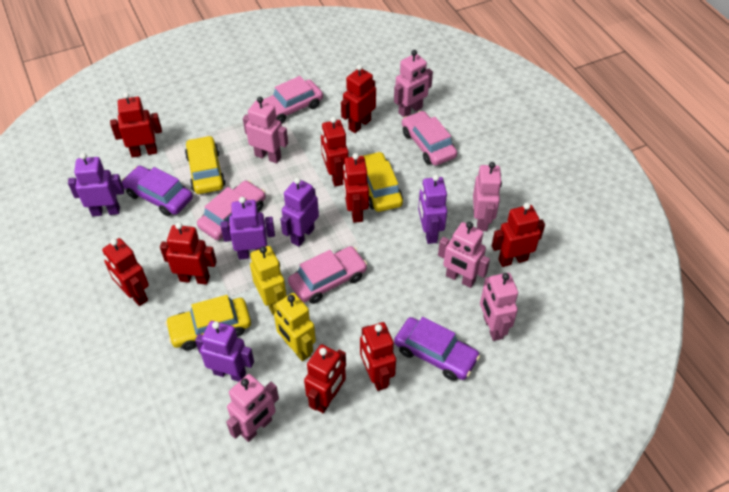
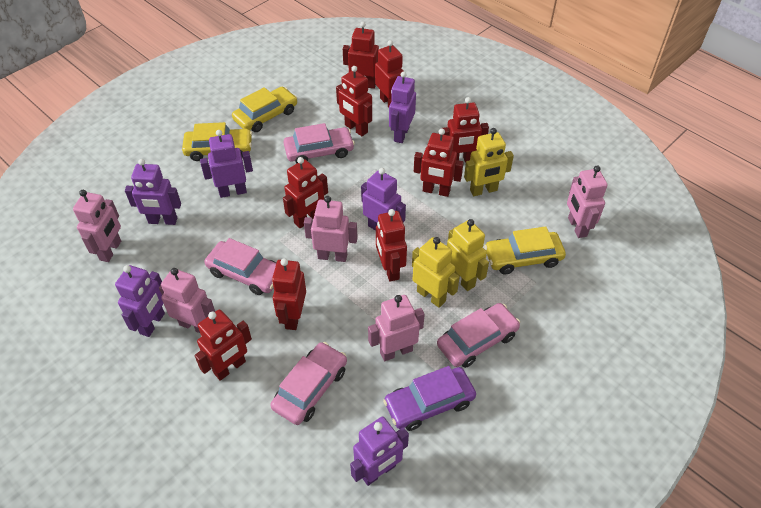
pink robot: 6 -> 5
purple car: 2 -> 1
purple robot: 5 -> 6
yellow robot: 2 -> 3

